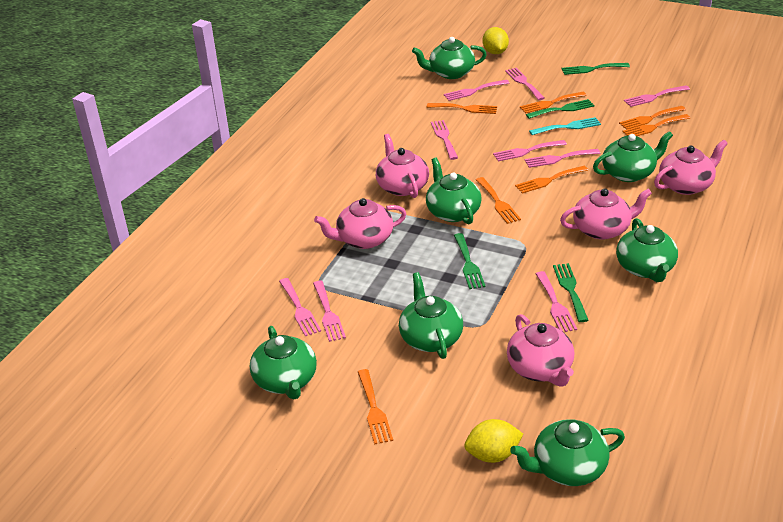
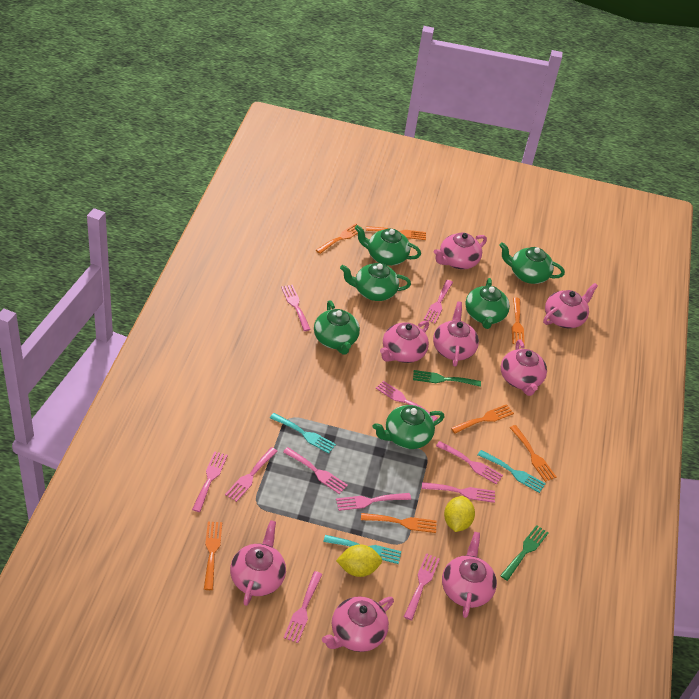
green fork: 4 -> 2
green teapot: 7 -> 6
pink fork: 9 -> 11
pink teapot: 5 -> 8
turquoise fork: 1 -> 3

